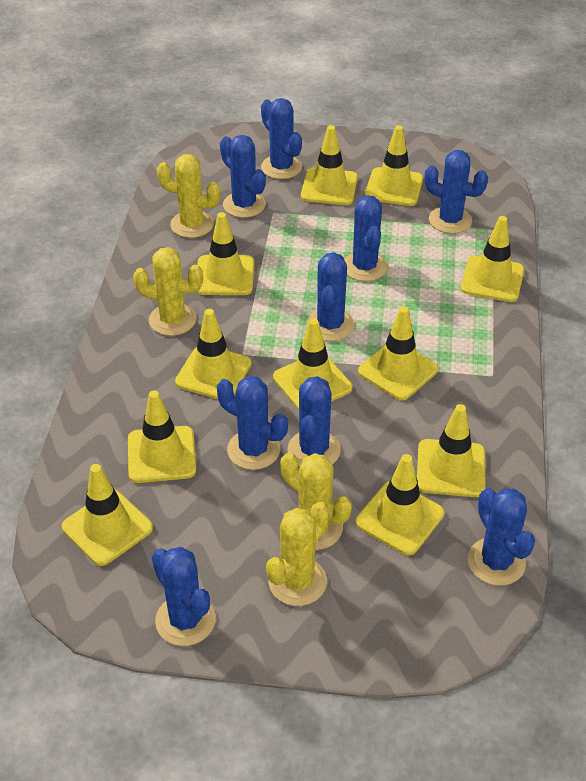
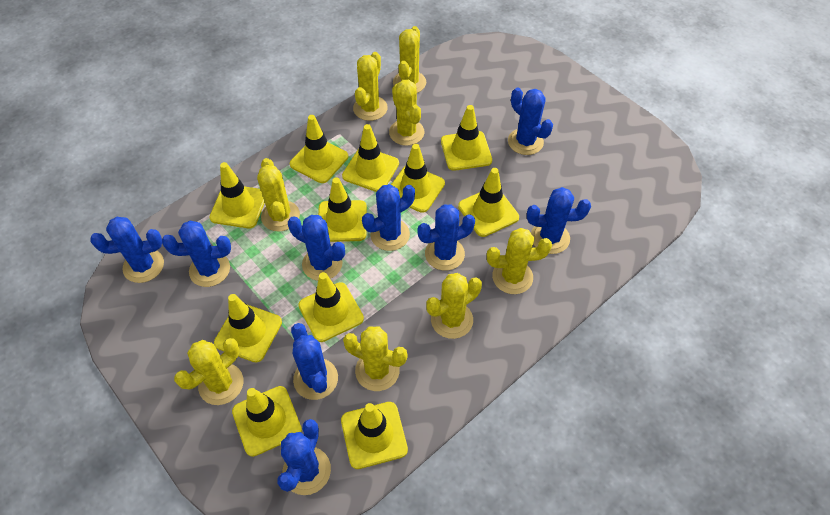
yellow cactus: 4 -> 8

